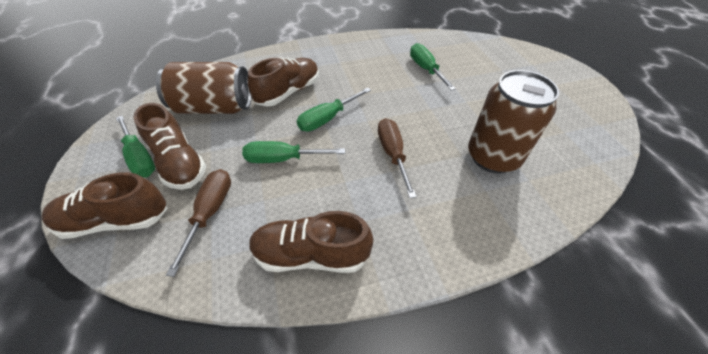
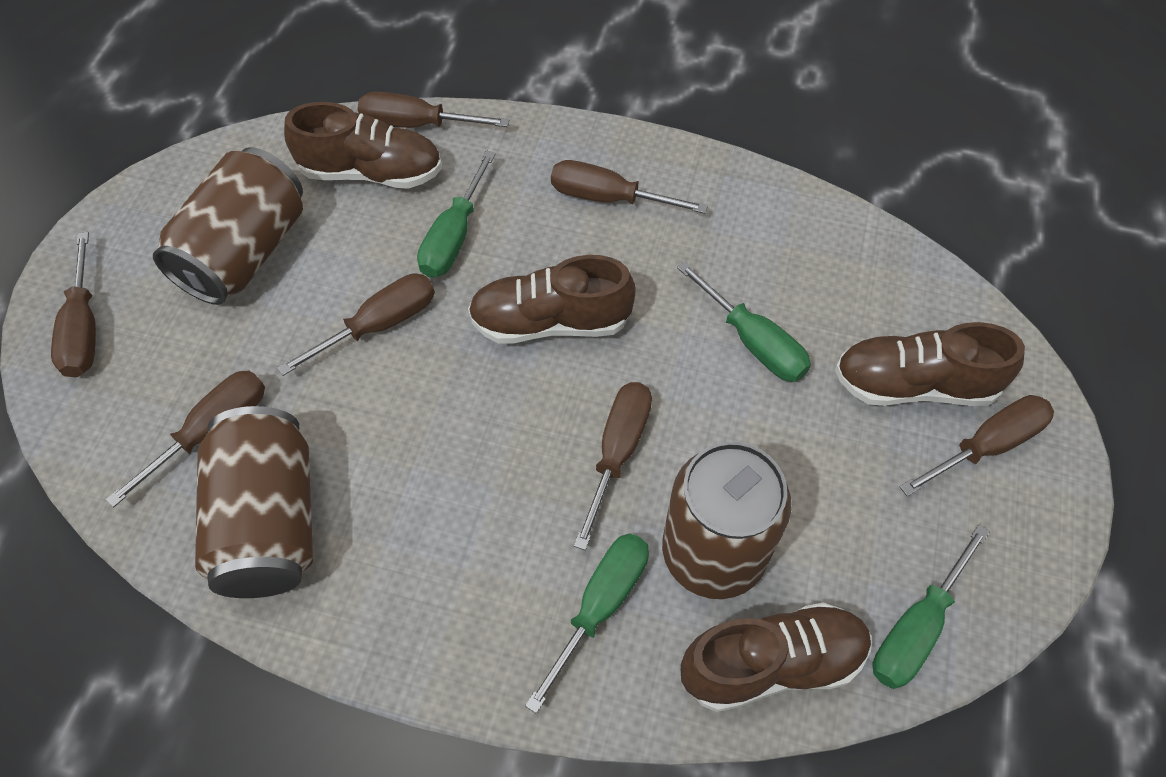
brown can: 2 -> 3
brown screwdriver: 2 -> 7

